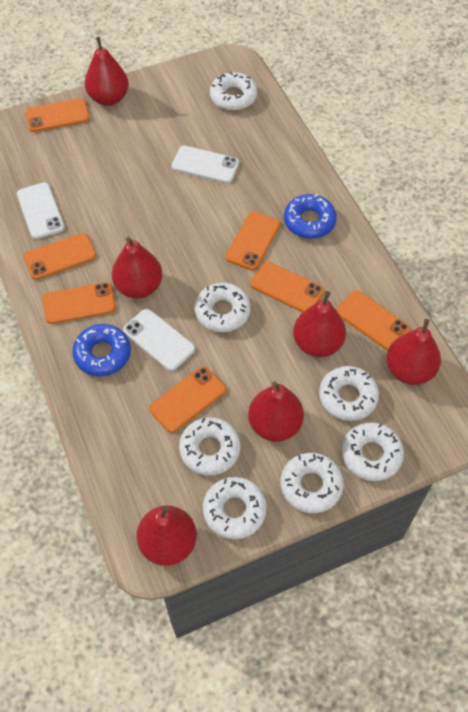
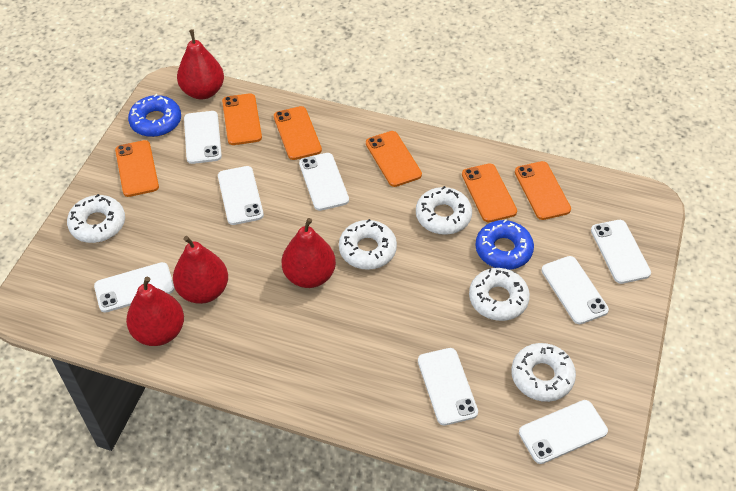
orange phone: 7 -> 6
red pear: 6 -> 4
white donut: 7 -> 5
white phone: 3 -> 8

